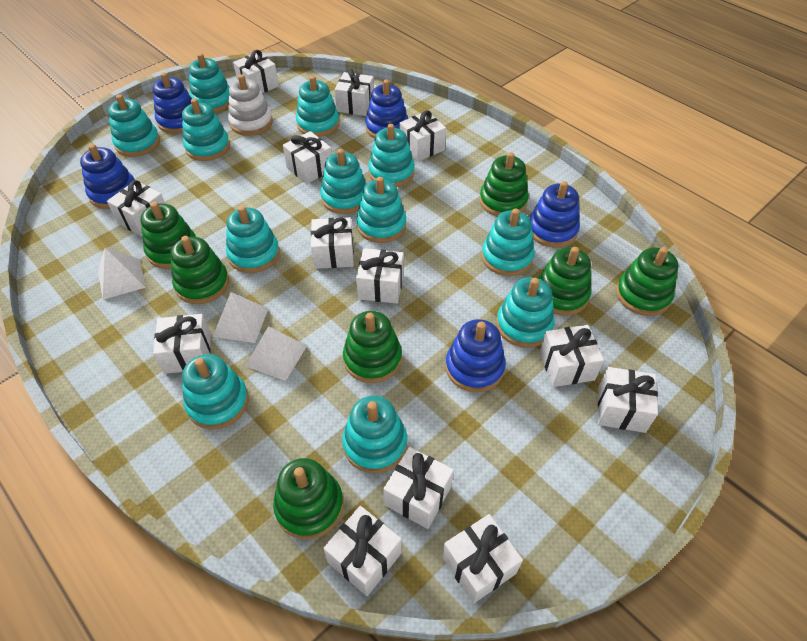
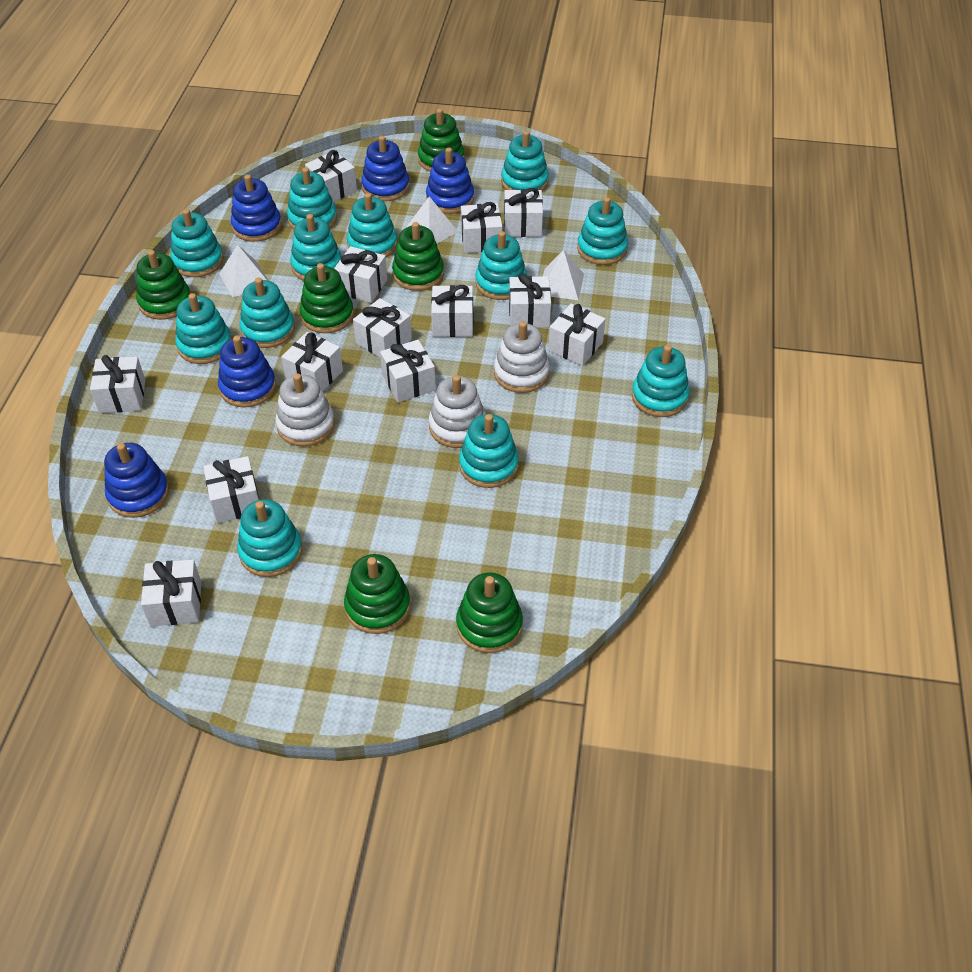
green stacking toy: 7 -> 6
white stacking toy: 1 -> 3

